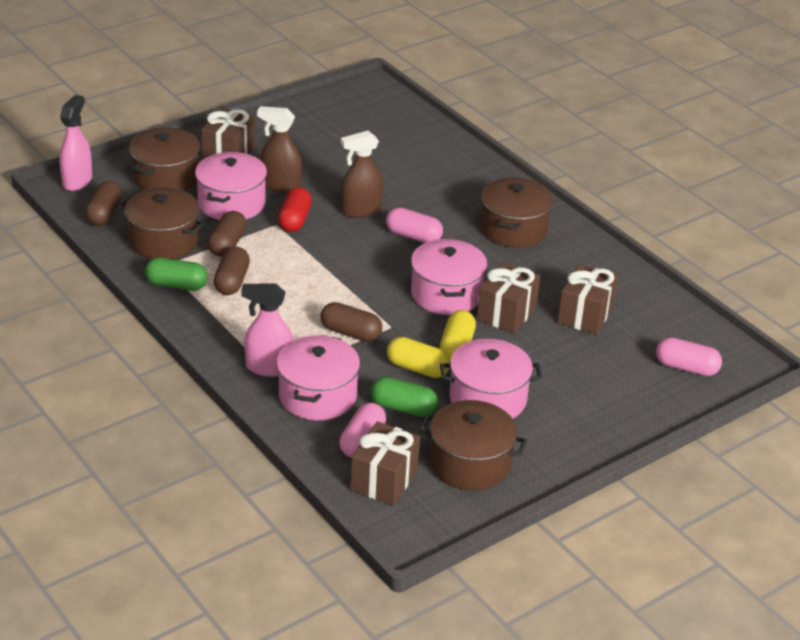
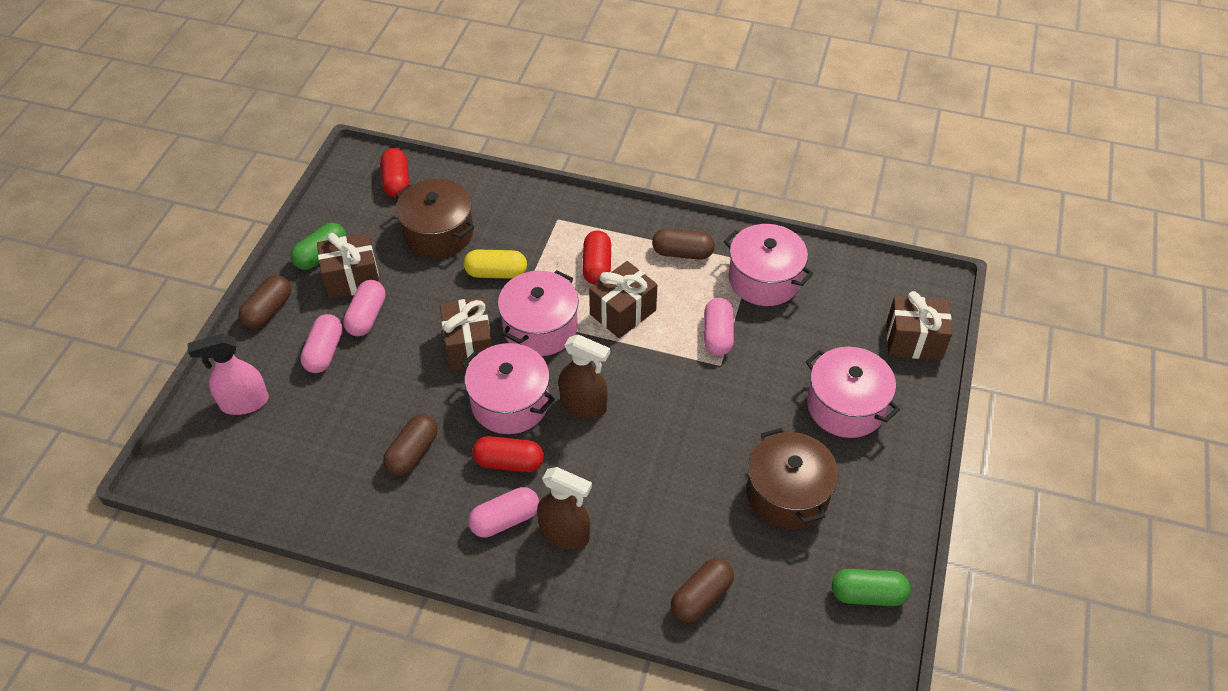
brown pot: 4 -> 2
pink capsule: 3 -> 4
pink spray bottle: 2 -> 1
red capsule: 1 -> 3
yellow capsule: 2 -> 1

